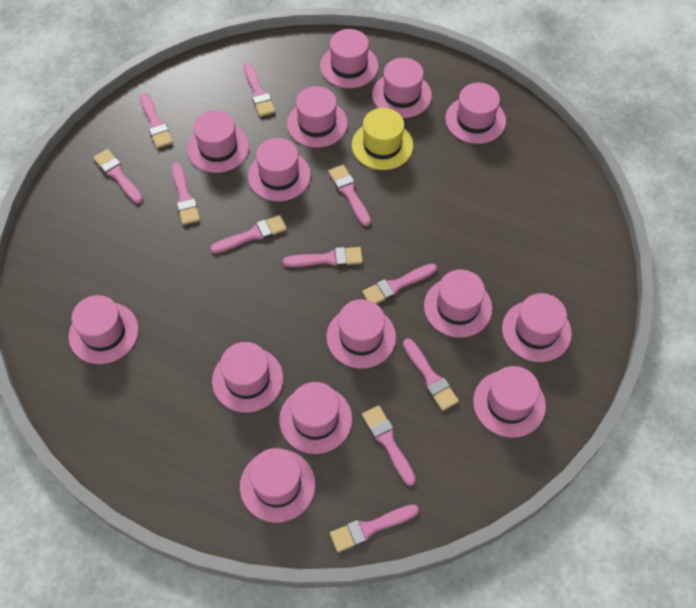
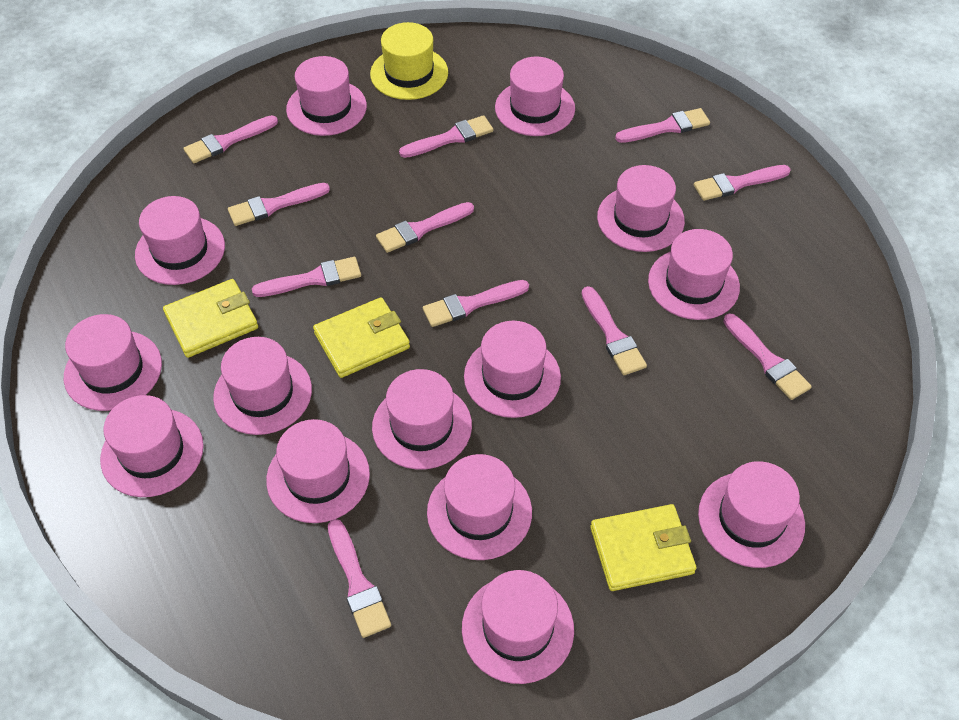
yellow wallet: 0 -> 3

